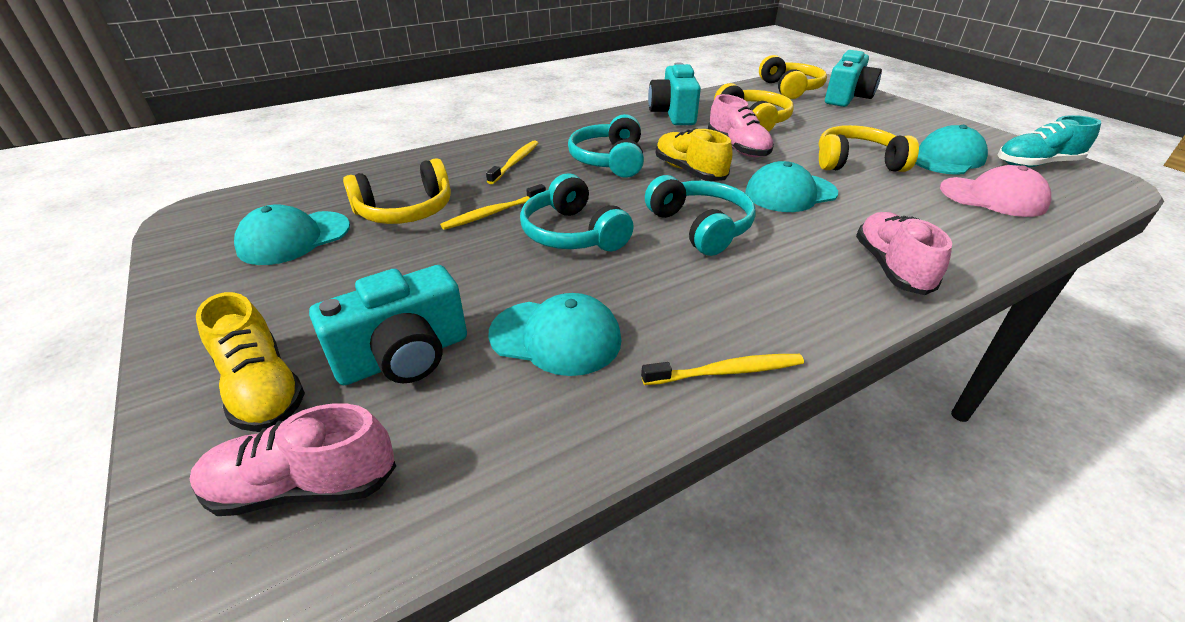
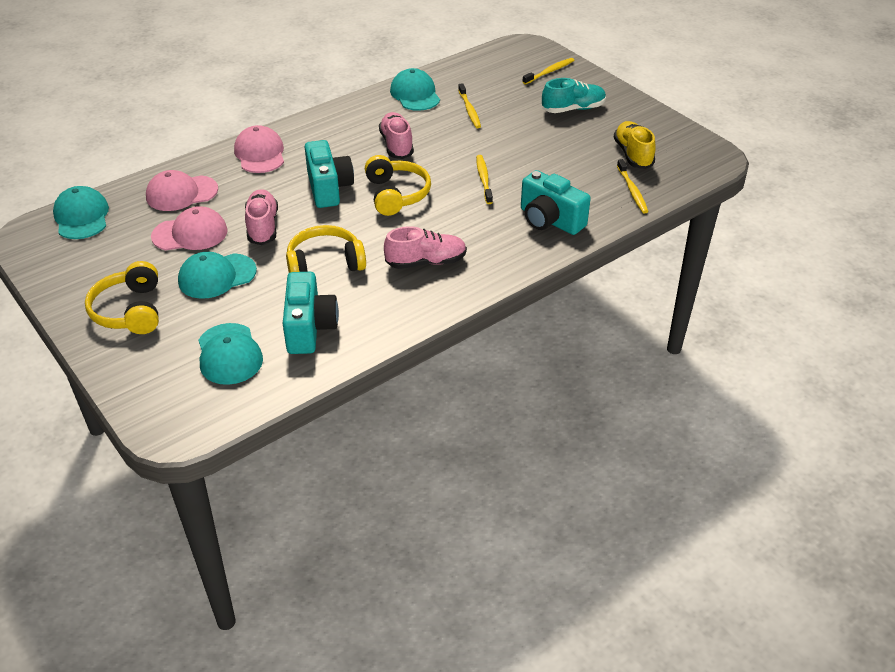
pink cap: 1 -> 3
turquoise headphones: 3 -> 0
yellow headphones: 4 -> 3
yellow shoe: 2 -> 1
yellow toothbrush: 3 -> 4

